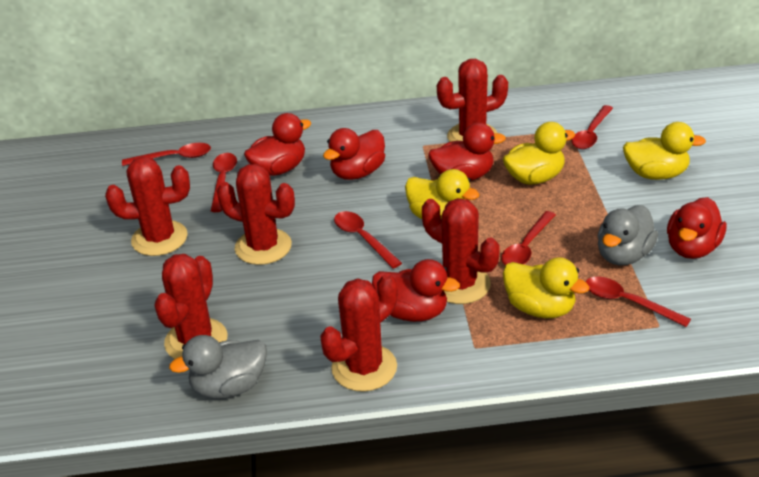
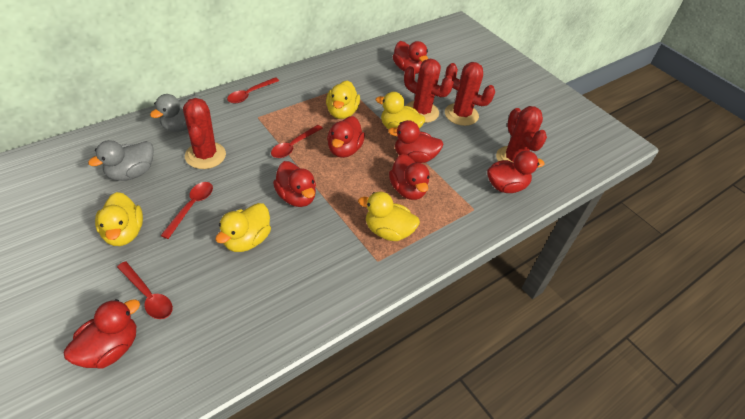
red cactus: 6 -> 4
red duck: 5 -> 7
red spoon: 6 -> 4
yellow duck: 4 -> 5

